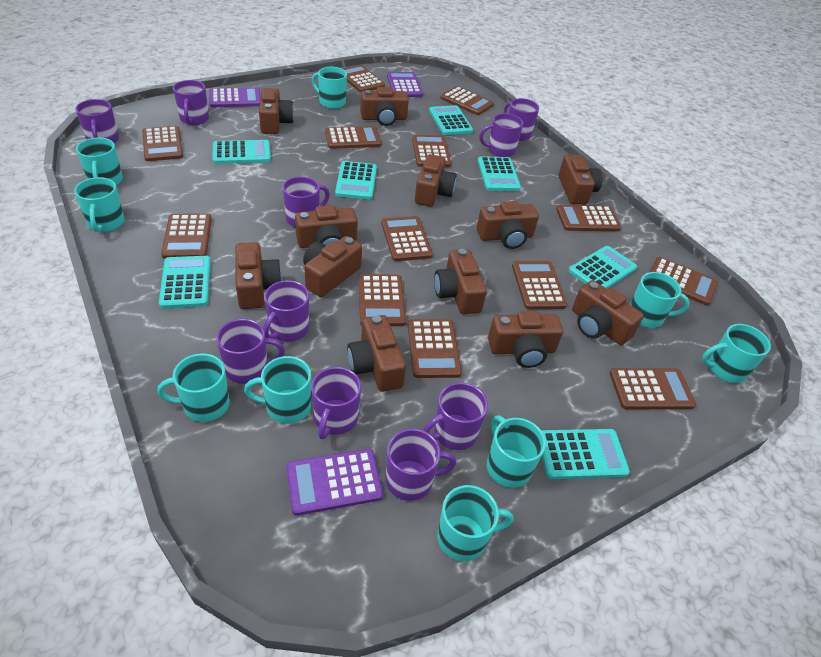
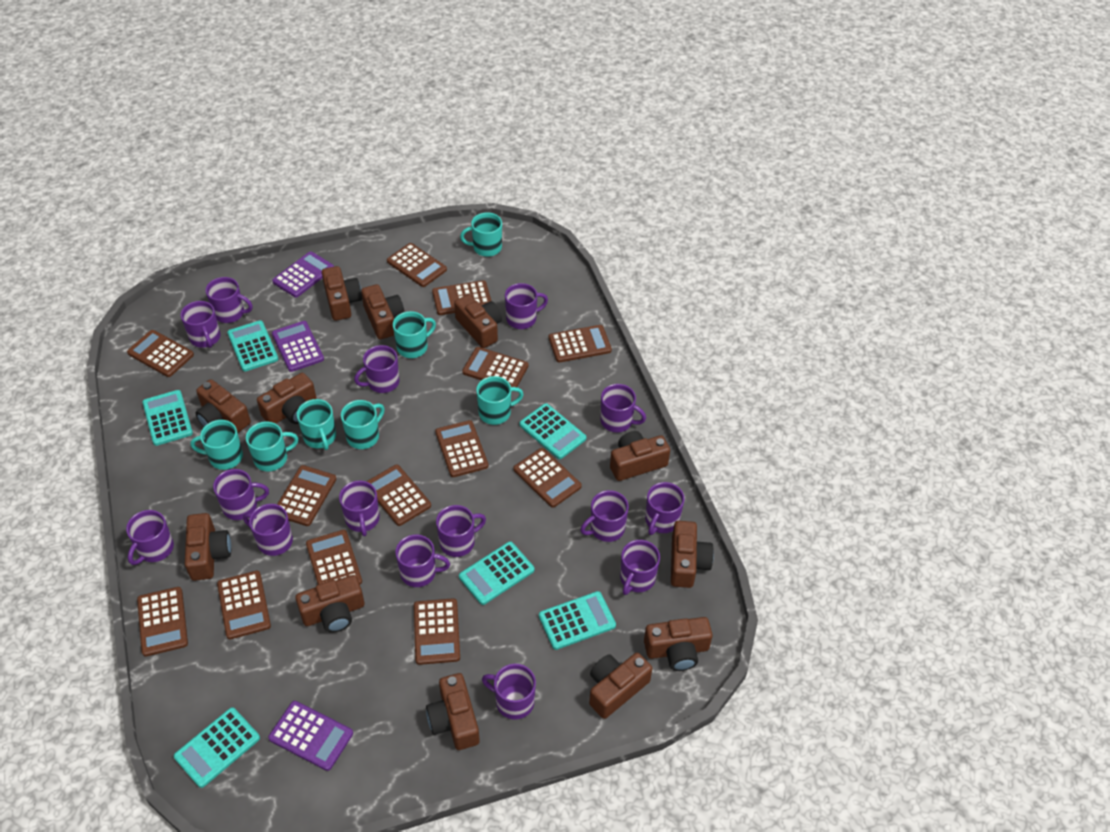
purple mug: 10 -> 15
turquoise calculator: 7 -> 6
turquoise mug: 9 -> 7

